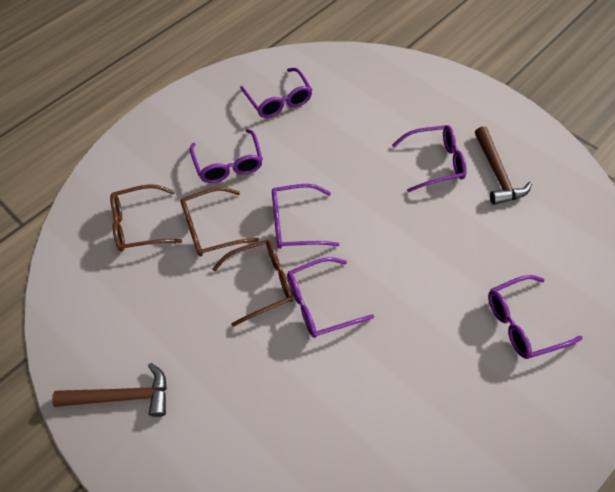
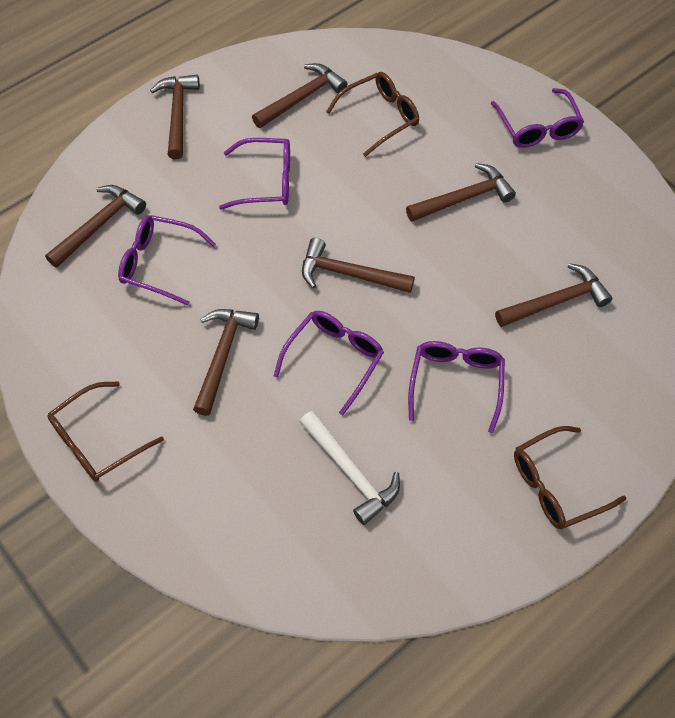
brown hammer: 2 -> 7
purple glasses: 6 -> 5
white hammer: 0 -> 1

